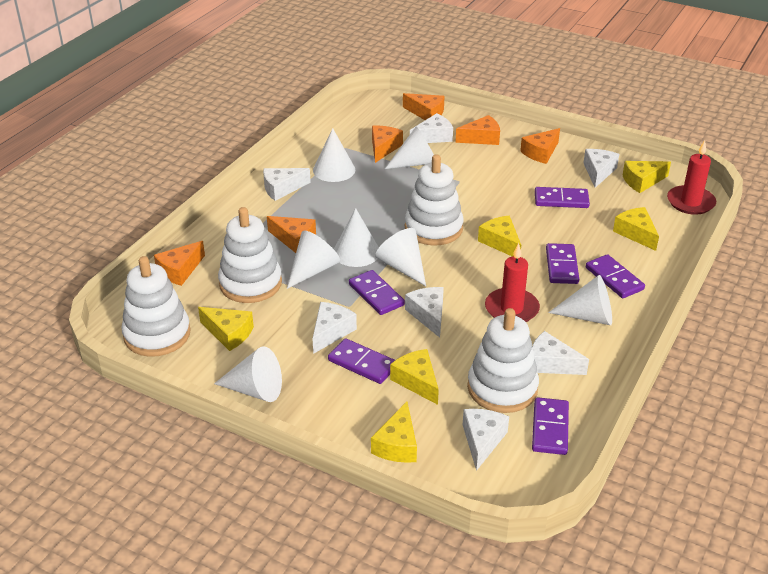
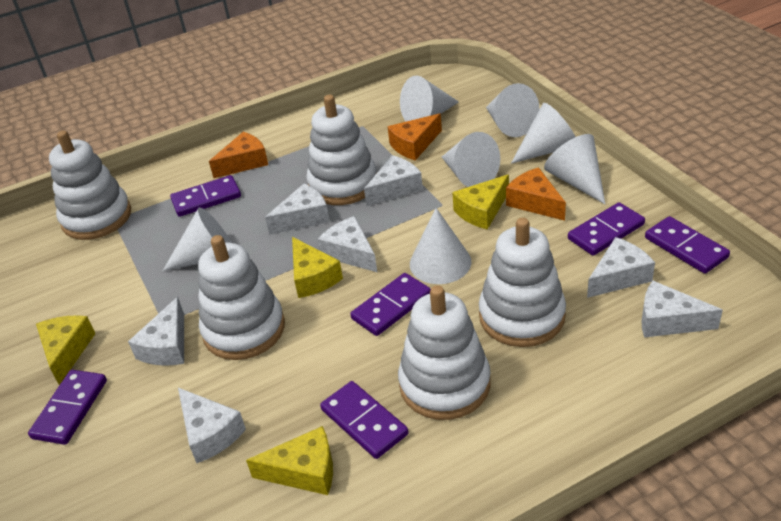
orange cheese: 6 -> 3
red candle: 2 -> 0
white stacking toy: 4 -> 5
yellow cheese: 6 -> 4

